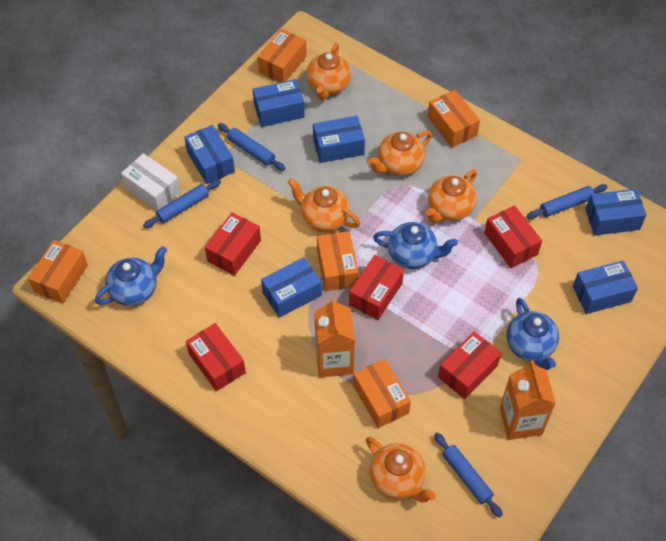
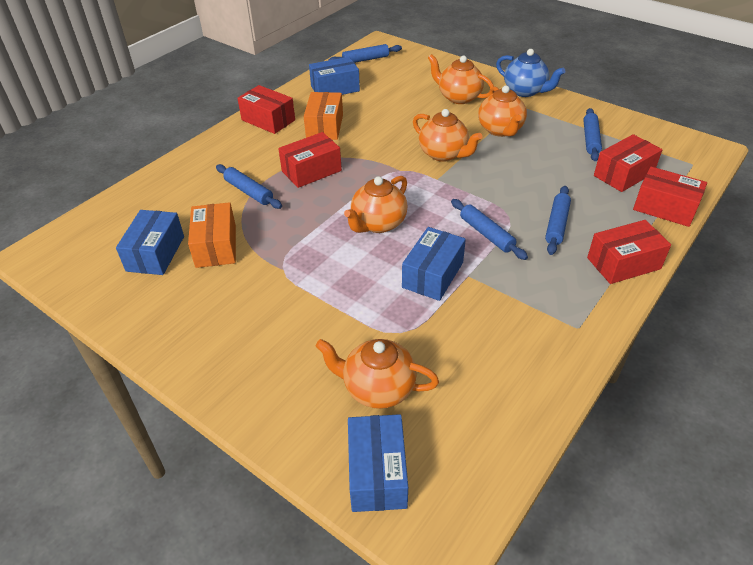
blue box: 6 -> 4
blue rolling pin: 4 -> 5
blue teapot: 3 -> 1
orange box: 5 -> 2
orange carton: 2 -> 0
white box: 1 -> 0

